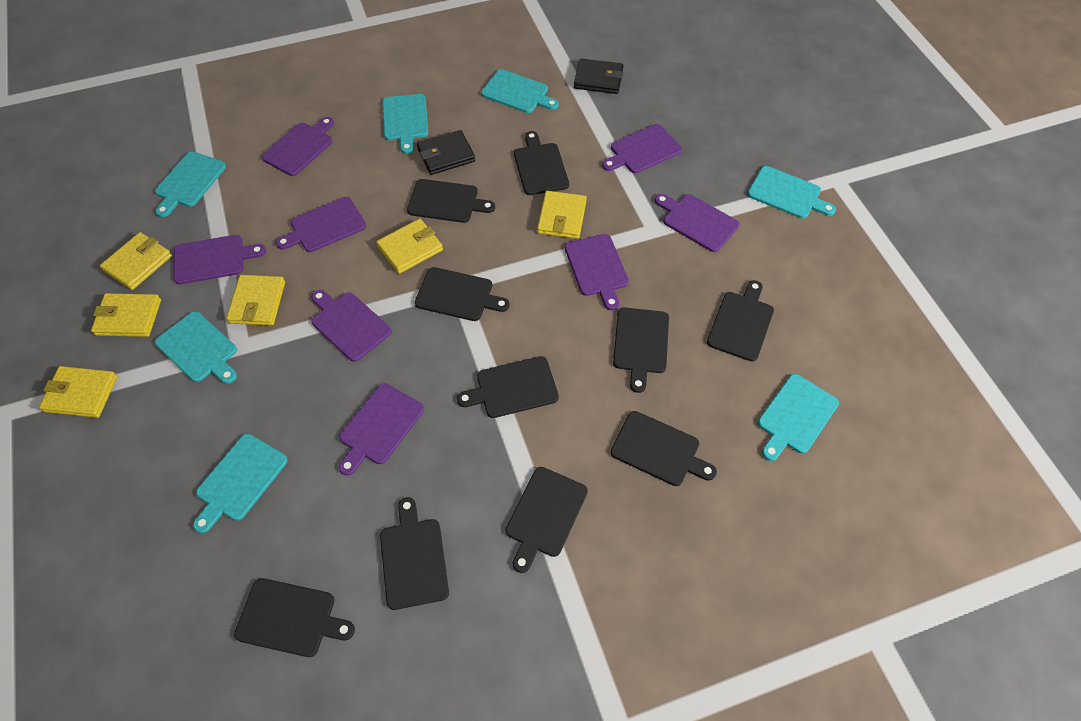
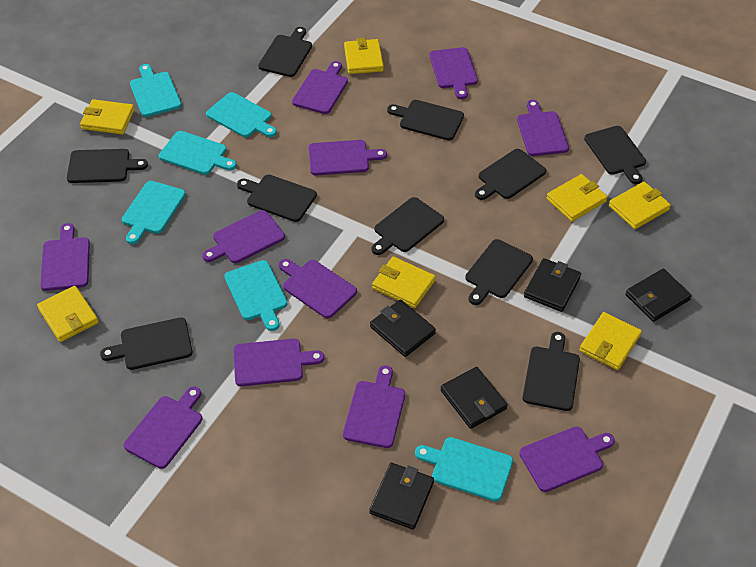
black wallet: 2 -> 5
purple cutting board: 8 -> 11
turquoise cutting board: 7 -> 6
yellow wallet: 6 -> 7

